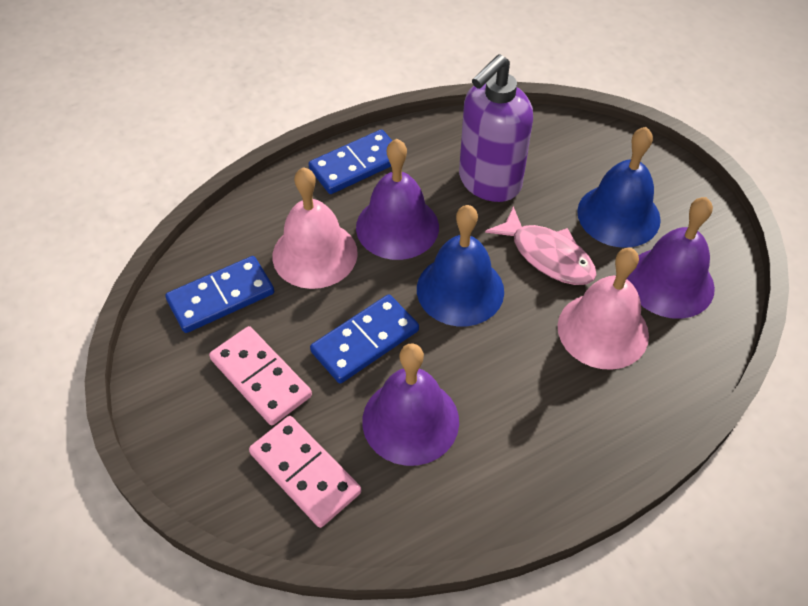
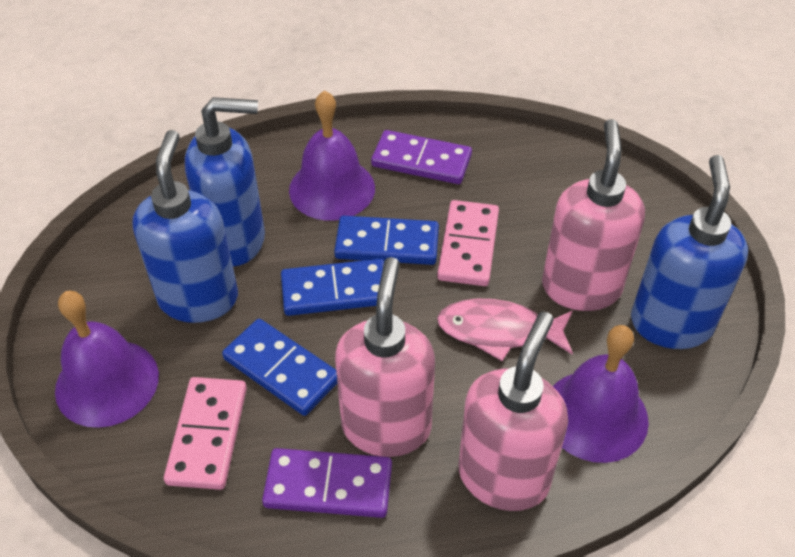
blue bell: 2 -> 0
blue soap dispenser: 0 -> 3
pink bell: 2 -> 0
pink soap dispenser: 0 -> 3
purple domino: 0 -> 2
purple soap dispenser: 1 -> 0

